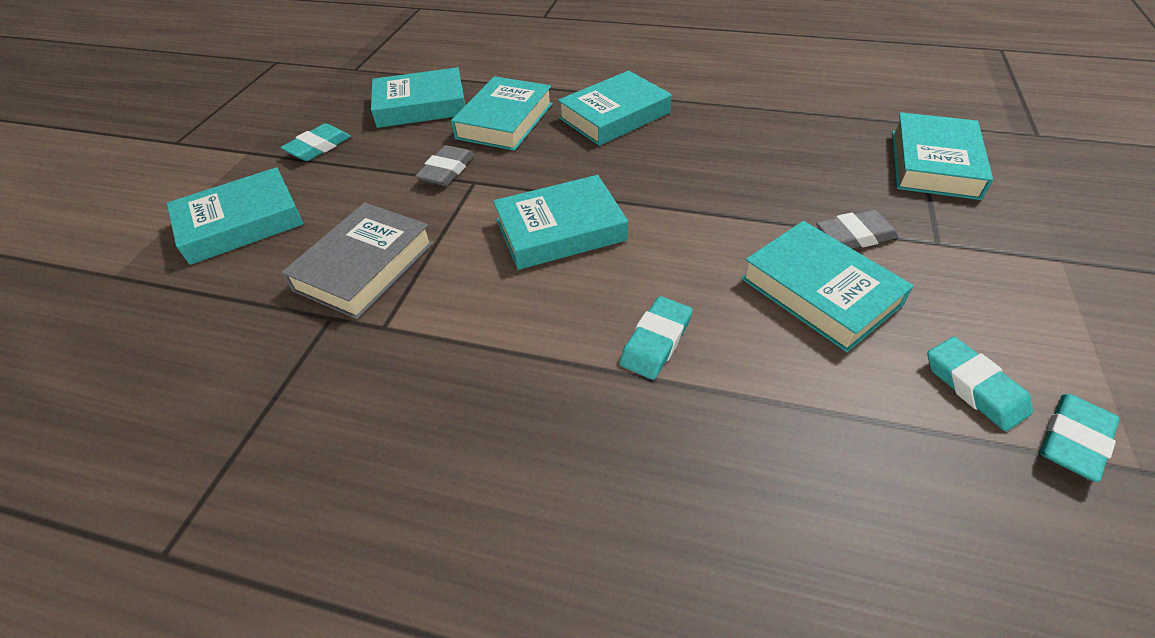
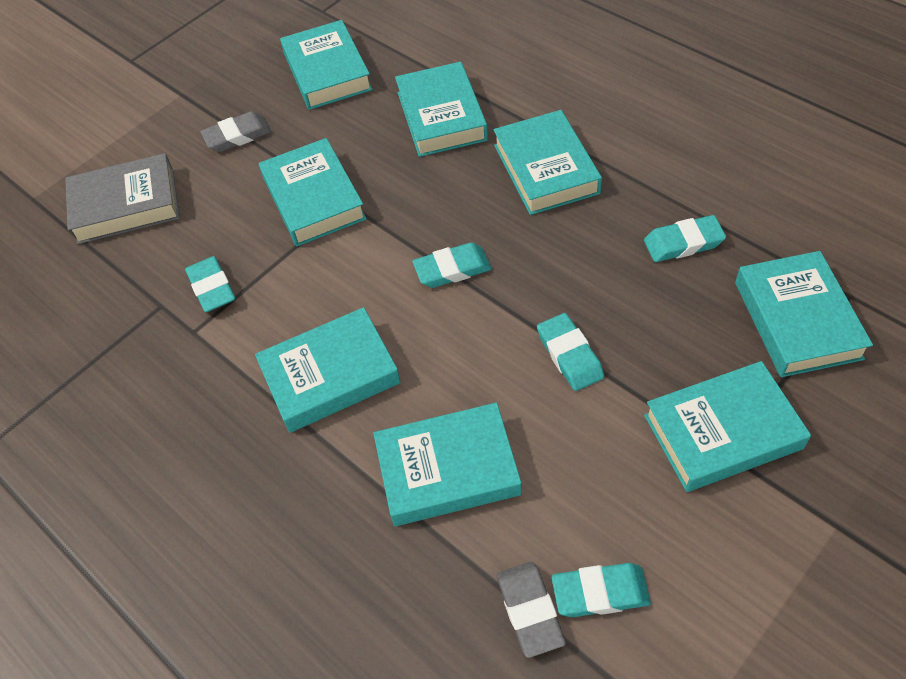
turquoise book: 7 -> 8
turquoise eraser: 4 -> 5

